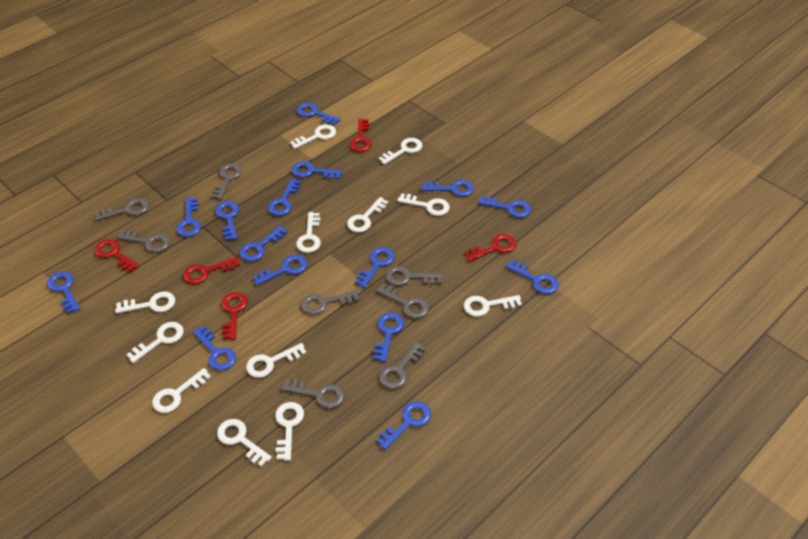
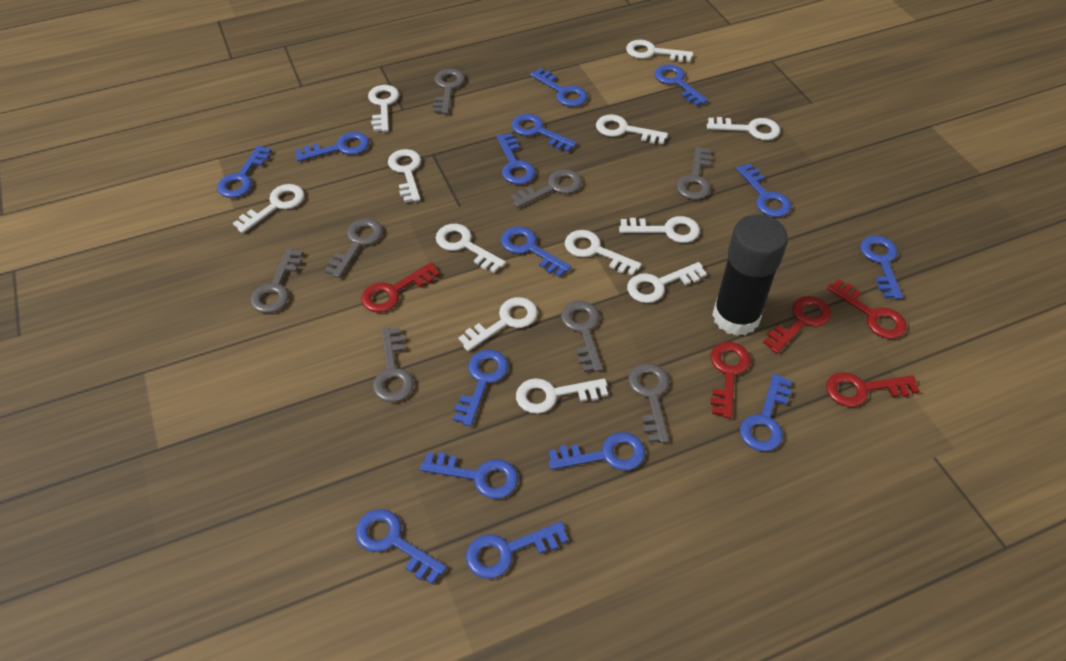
black glue stick: 0 -> 1

